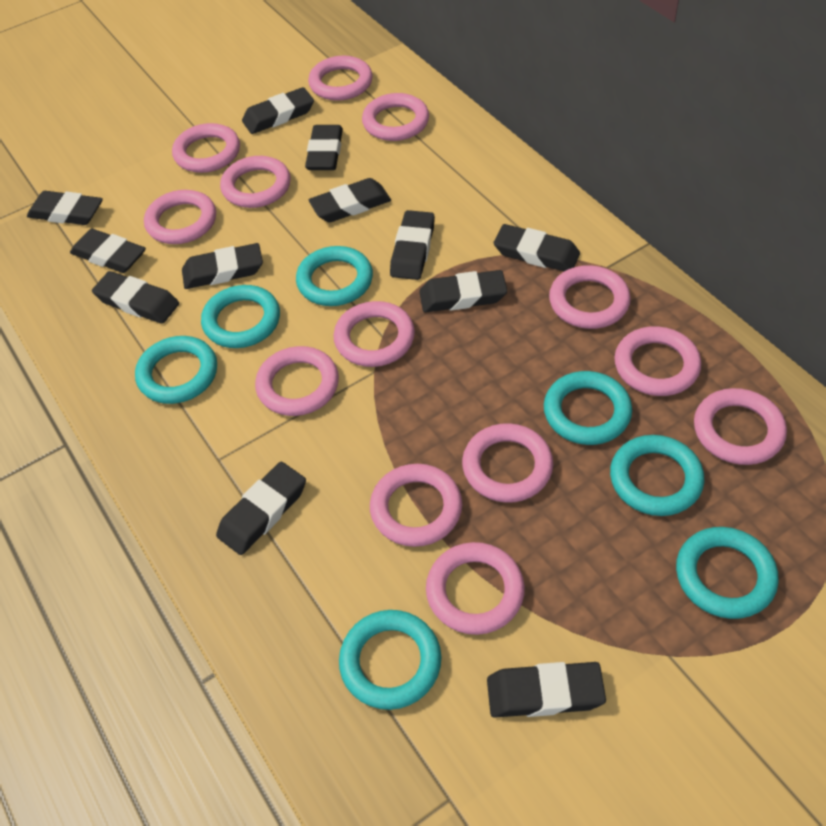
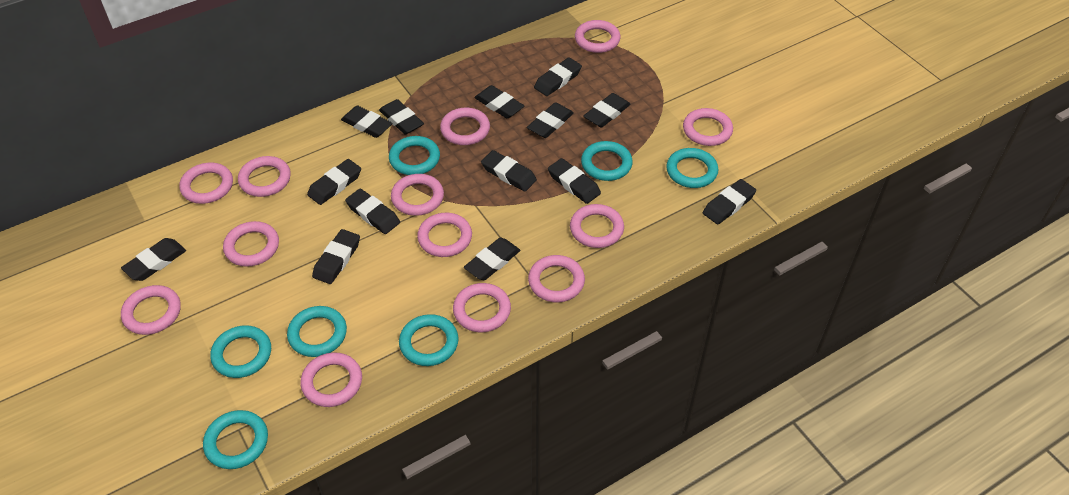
black eraser: 12 -> 14

